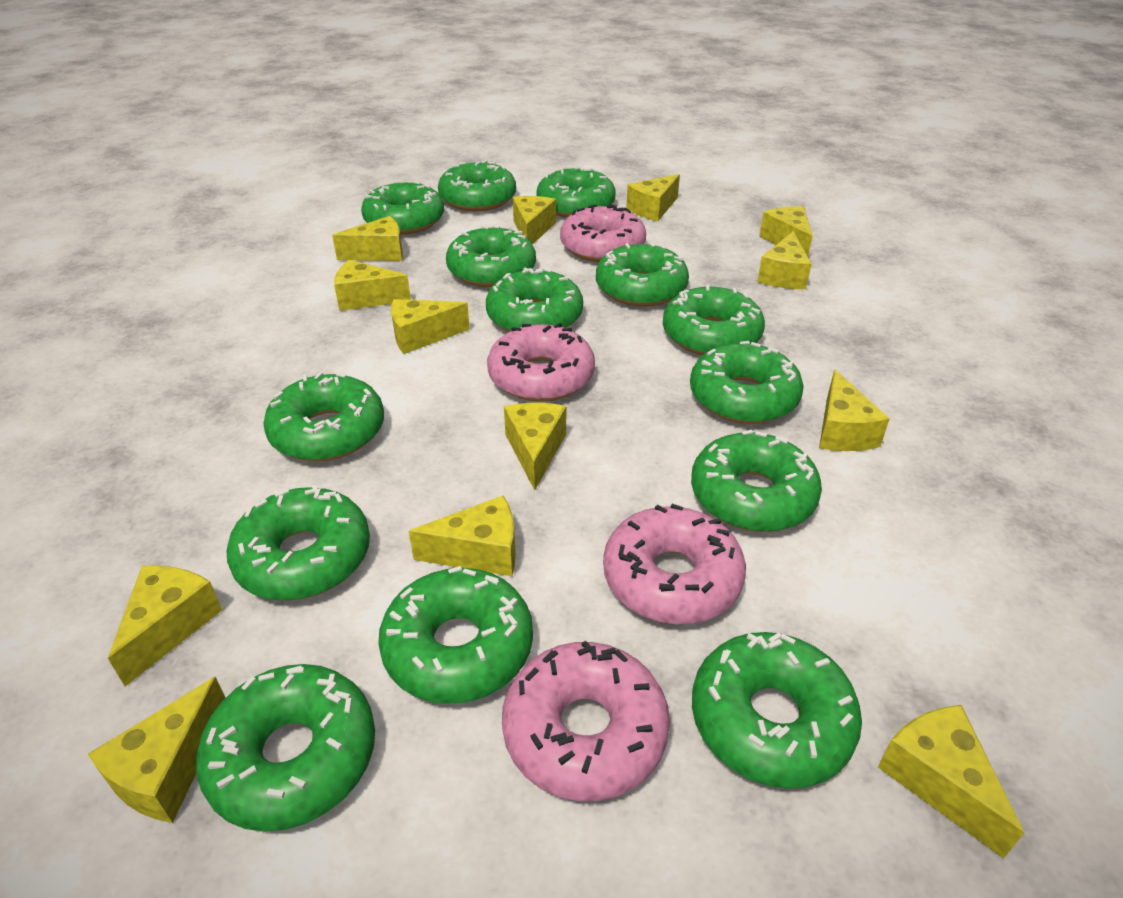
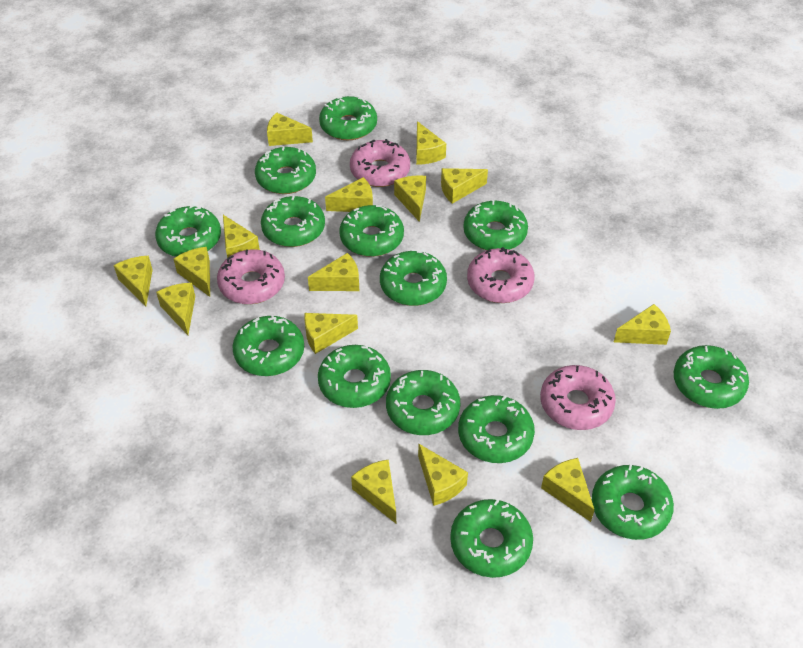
yellow cheese: 13 -> 15

